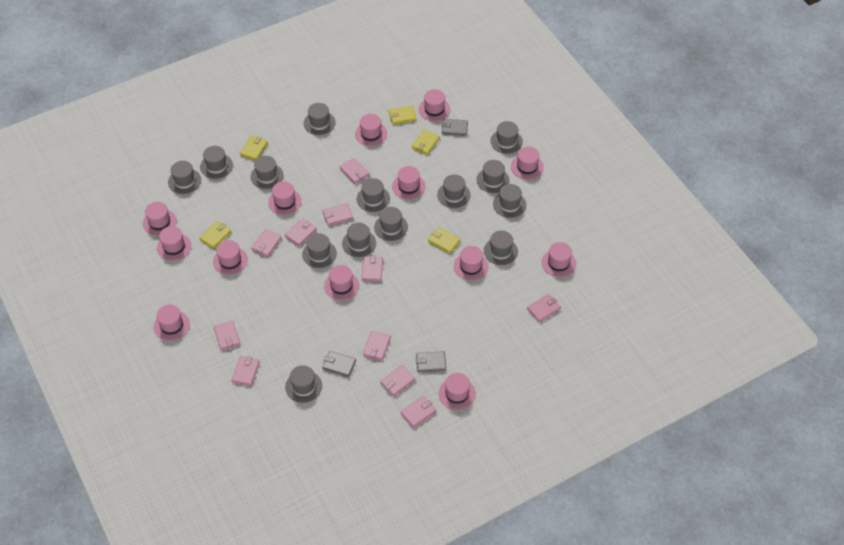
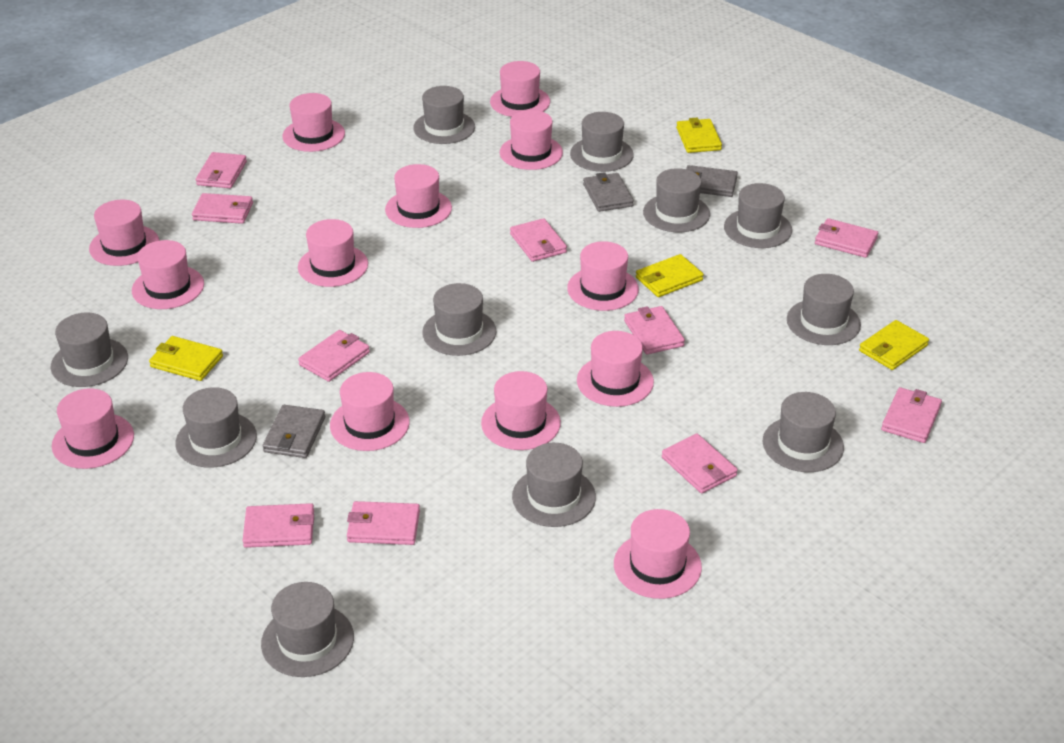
grey hat: 14 -> 11
pink wallet: 11 -> 10
yellow wallet: 5 -> 4

